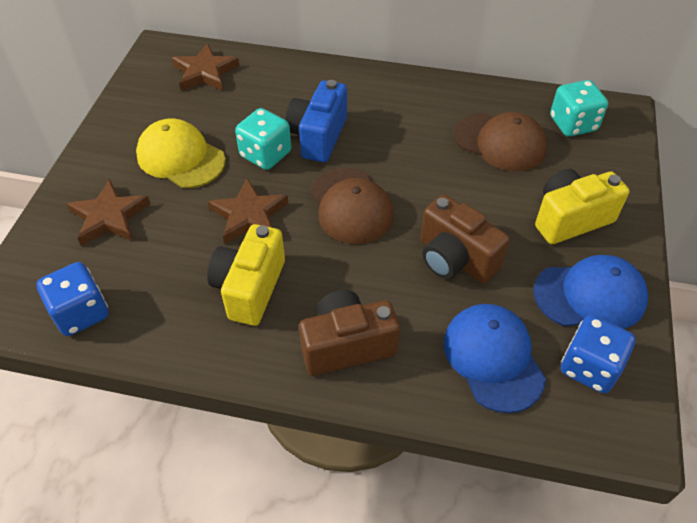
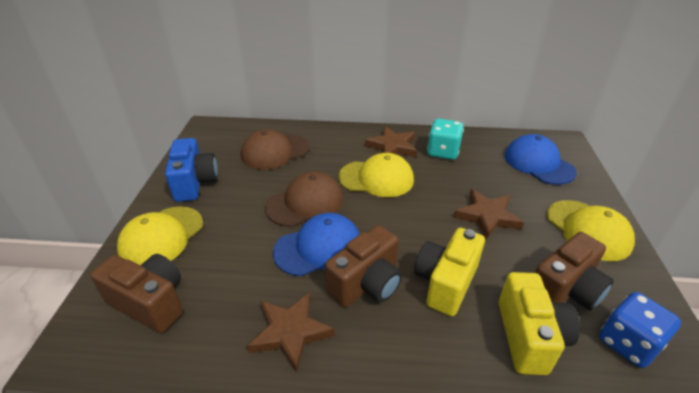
blue dice: 2 -> 1
brown camera: 2 -> 3
turquoise dice: 2 -> 1
yellow cap: 1 -> 3

